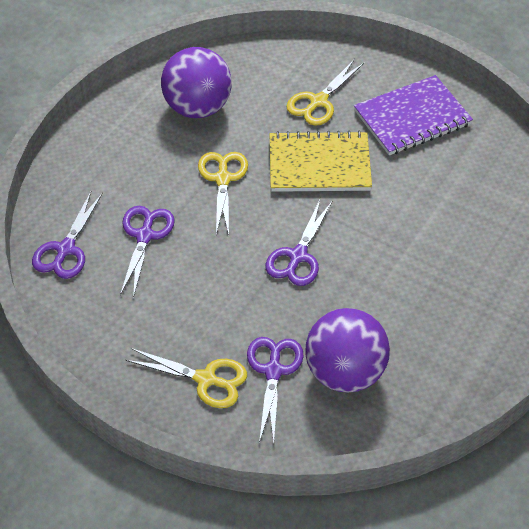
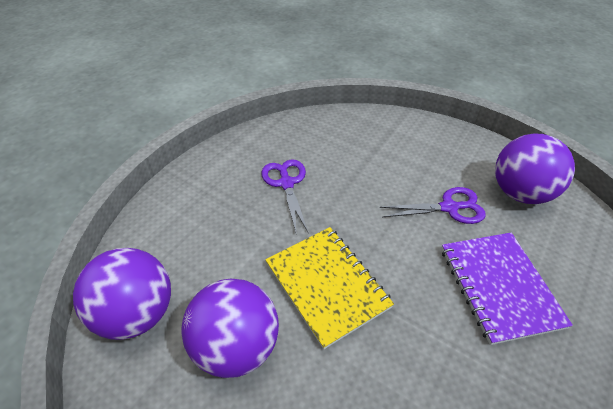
purple ball: 2 -> 3
purple scissors: 4 -> 2
yellow scissors: 3 -> 0

